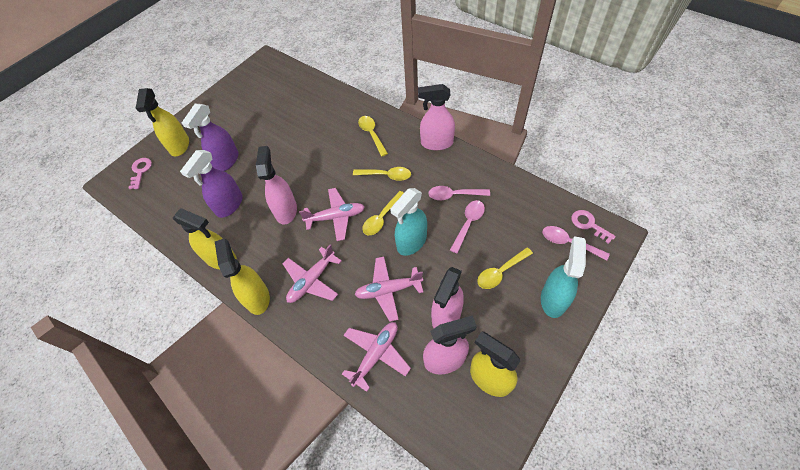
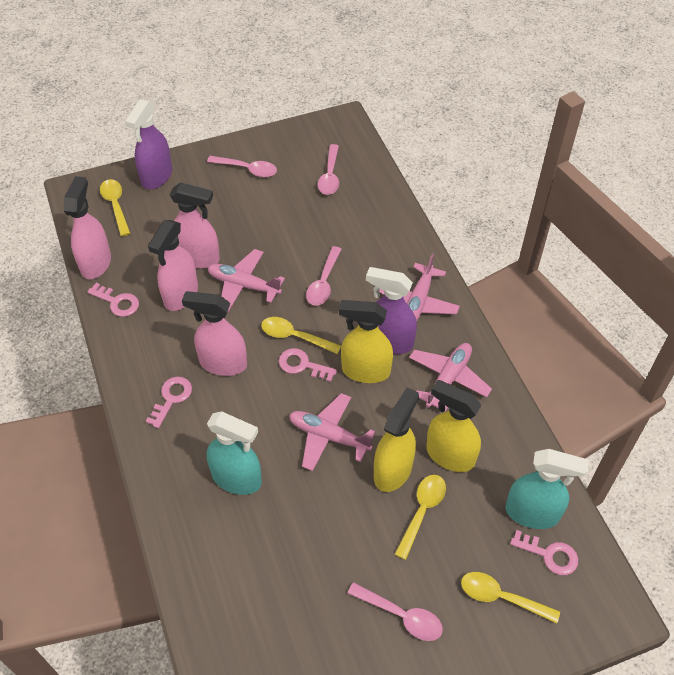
pink key: 2 -> 4
pink spoon: 3 -> 4
yellow spray bottle: 4 -> 3

